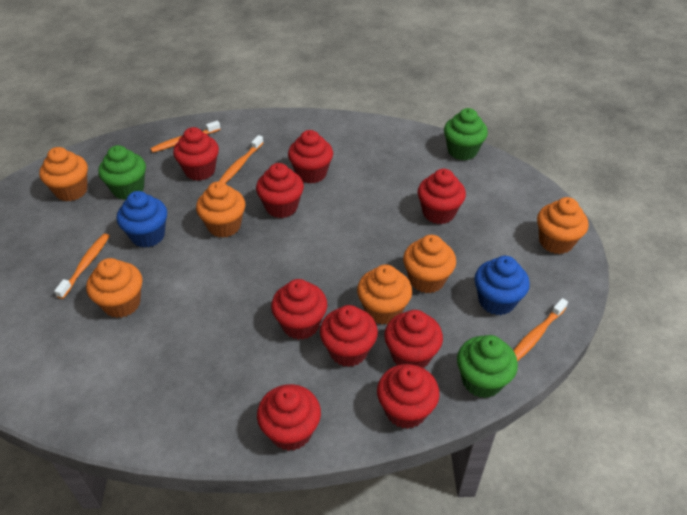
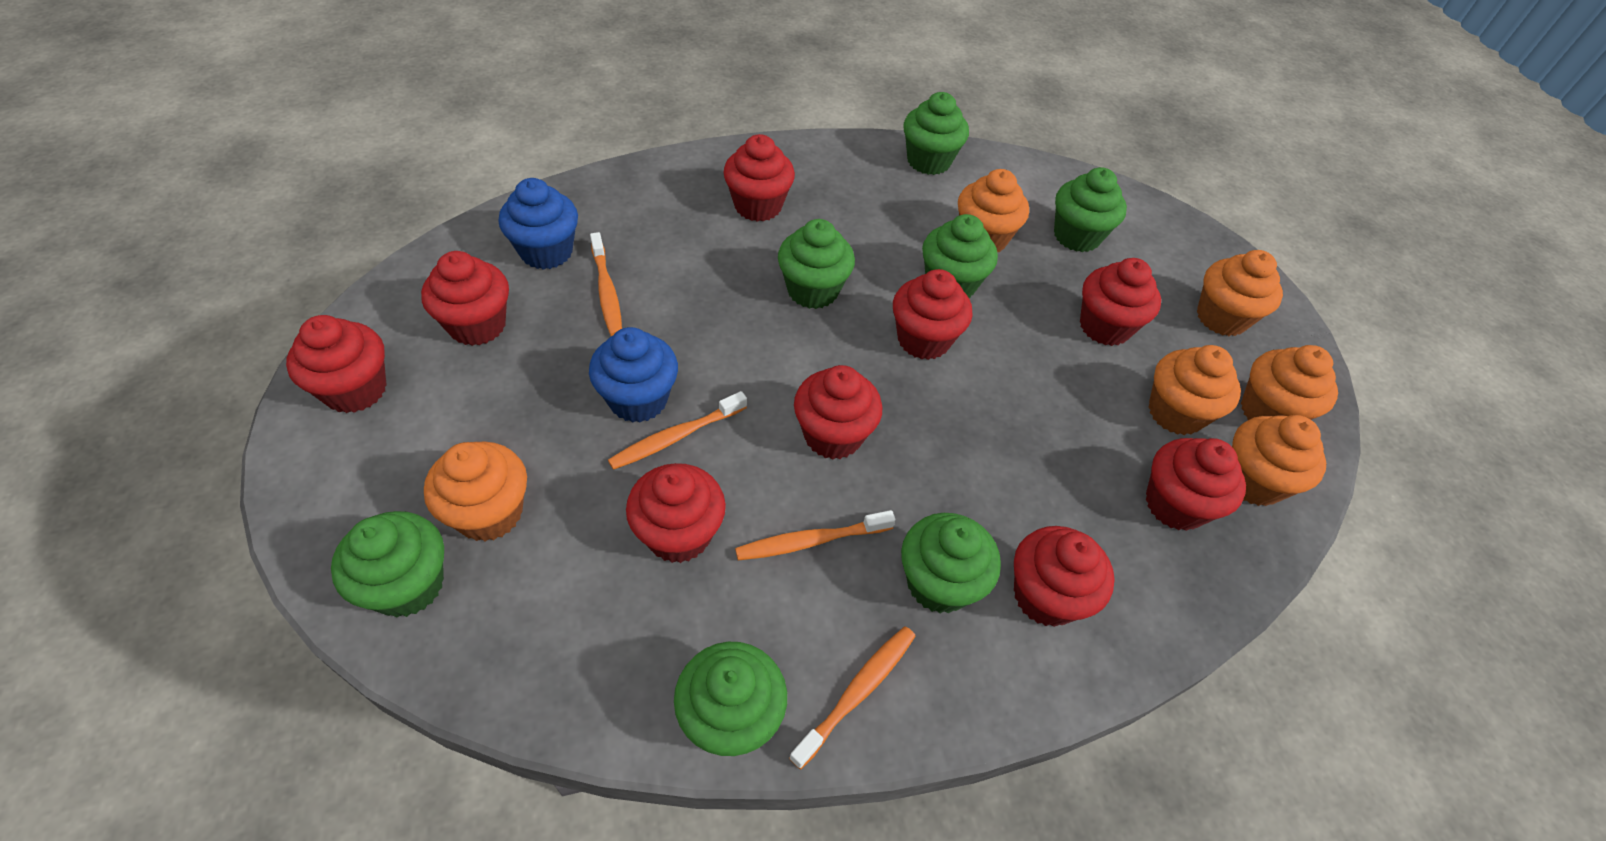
green cupcake: 3 -> 7

